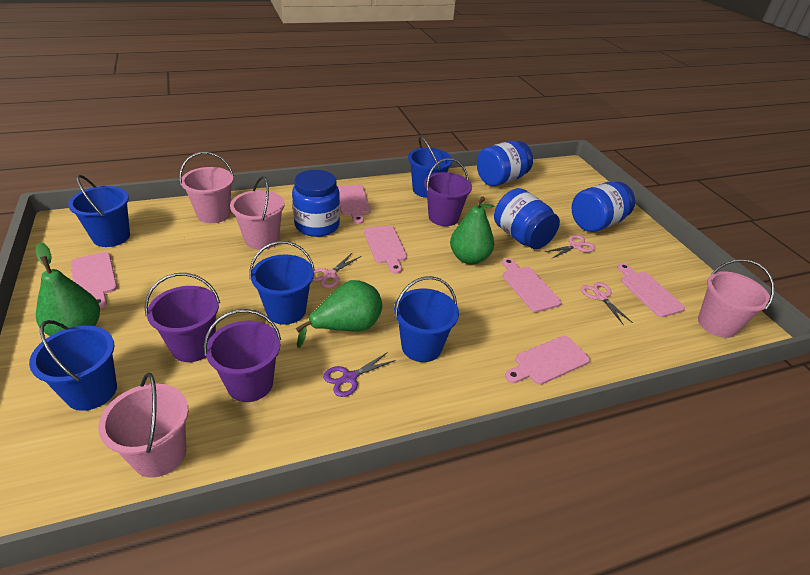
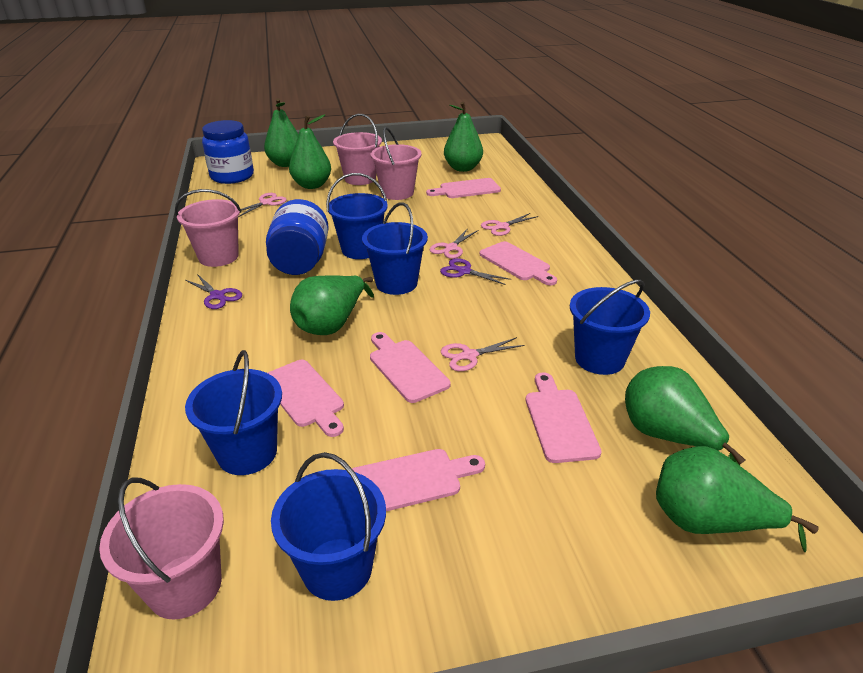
blue jar: 4 -> 2
green pear: 3 -> 6
pink scissors: 3 -> 4
purple bucket: 3 -> 0
purple scissors: 1 -> 2

